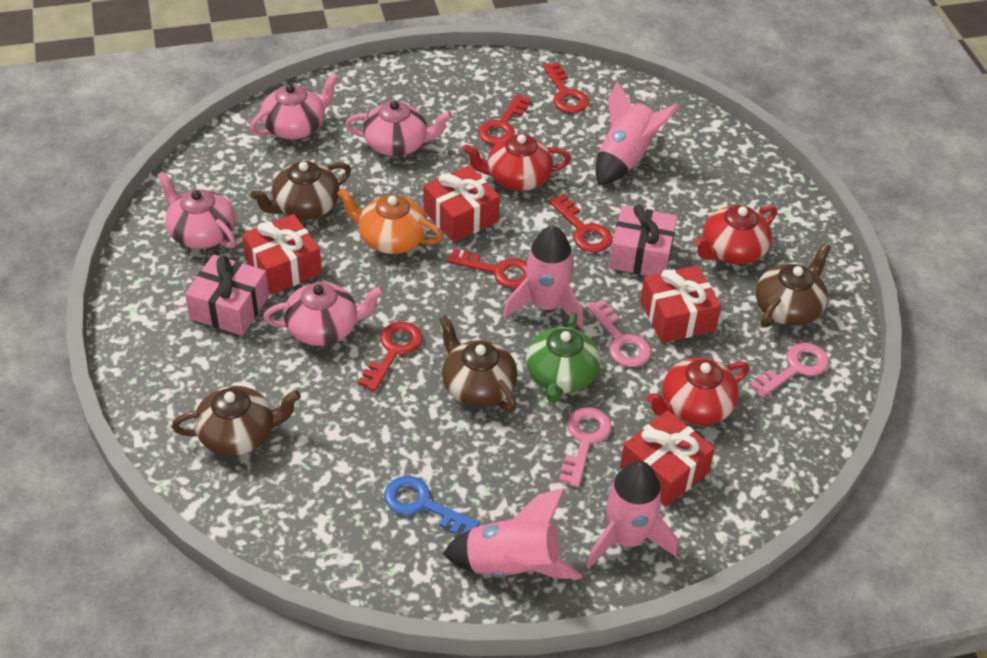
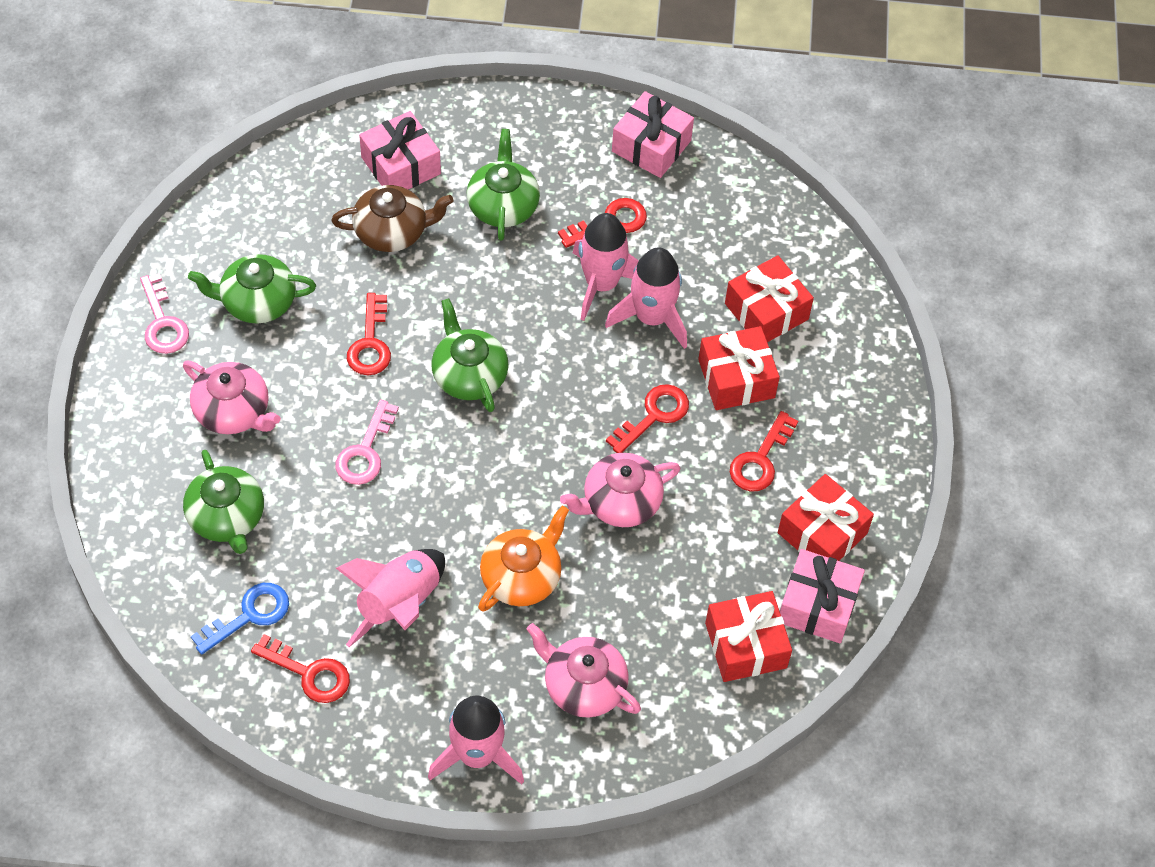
brown teapot: 4 -> 1
green teapot: 1 -> 4
pink gift: 2 -> 3
pink key: 3 -> 2
pink teapot: 4 -> 3
red teapot: 3 -> 0

